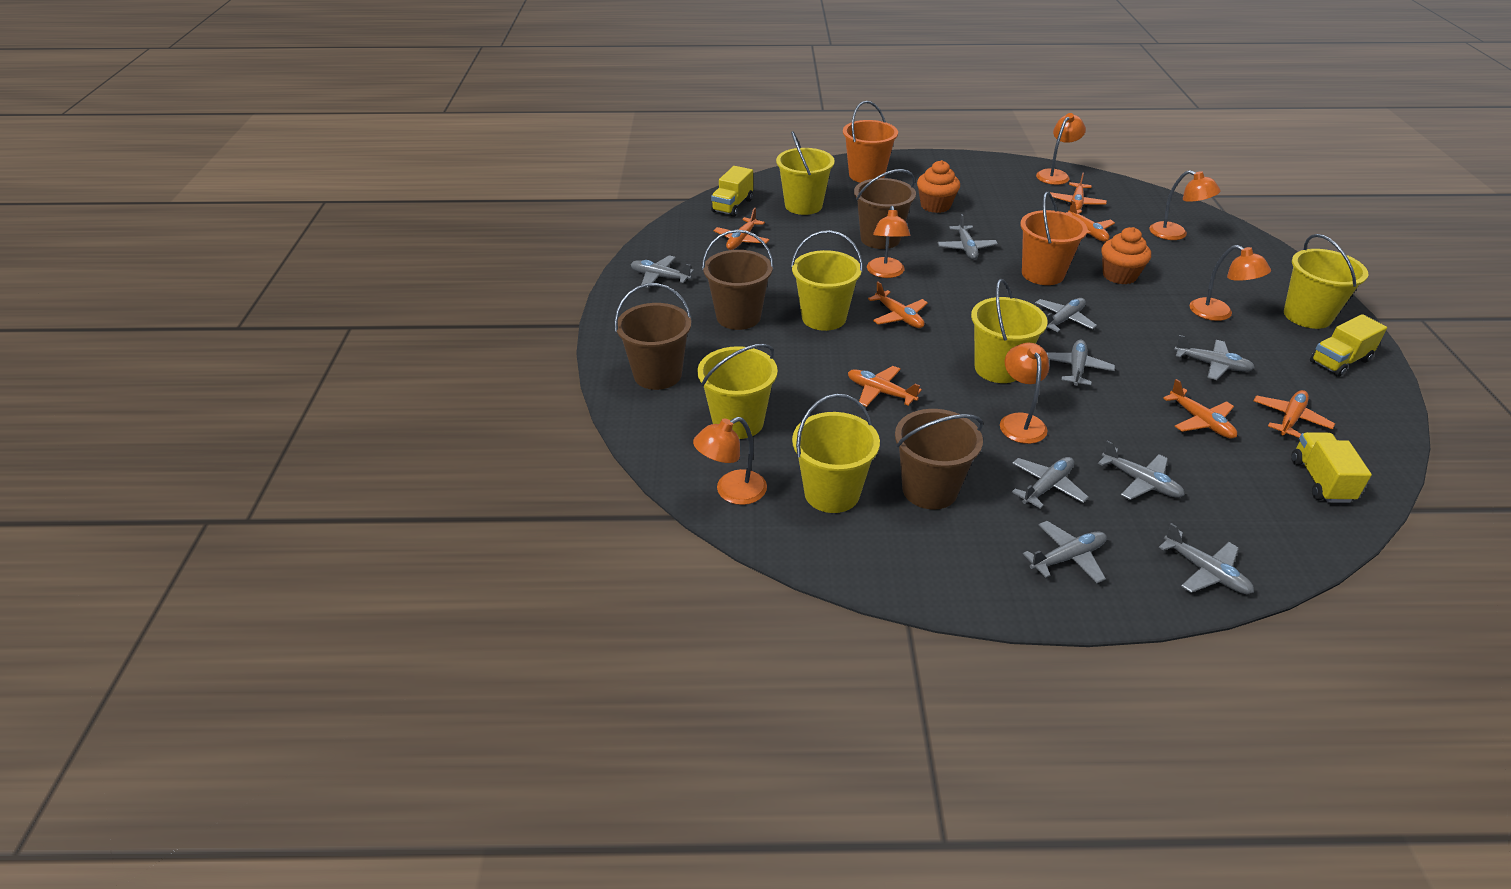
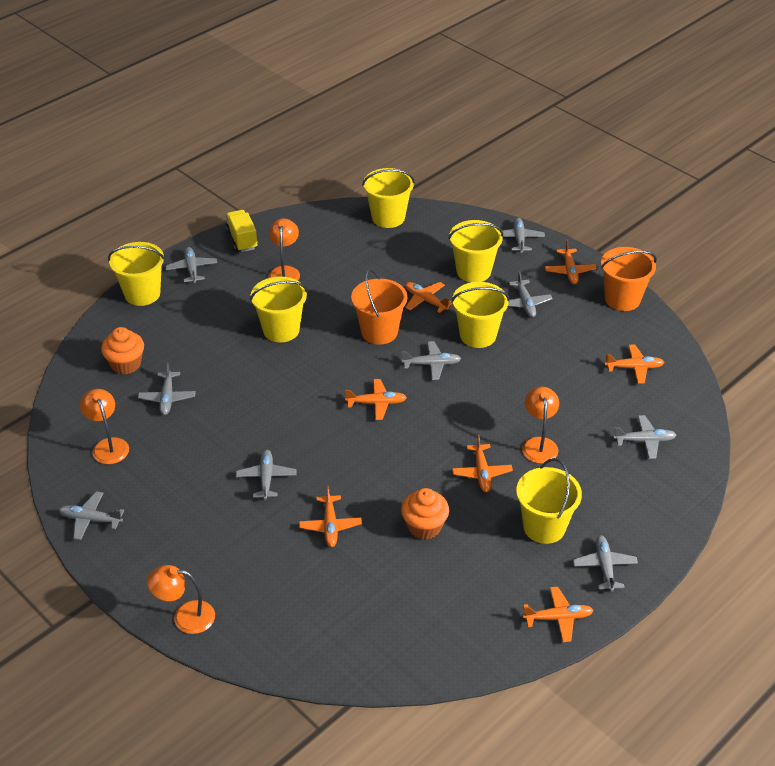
brown bucket: 4 -> 0
orange lamp: 6 -> 4
yellow truck: 3 -> 1

